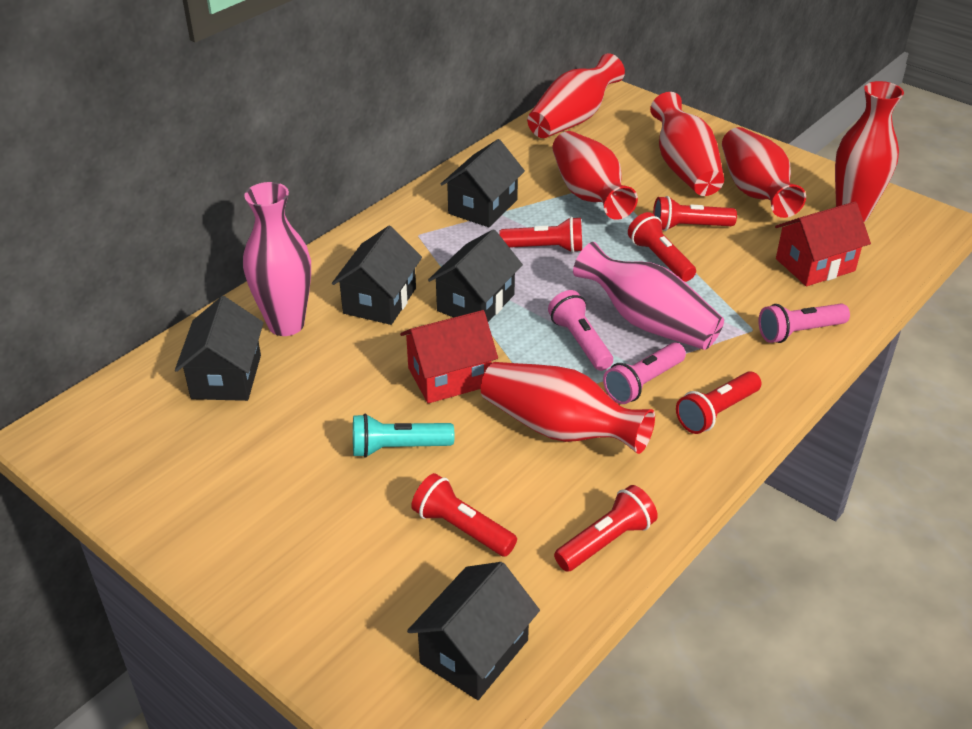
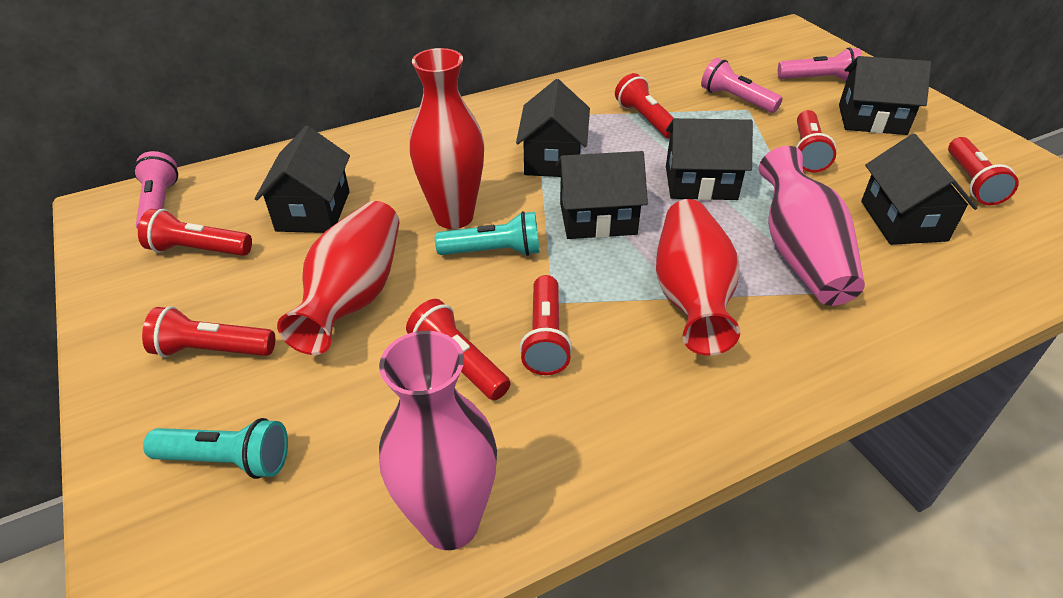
black house: 5 -> 6
red flashlight: 6 -> 7
red house: 2 -> 0
red vase: 6 -> 3
turquoise flashlight: 1 -> 2

